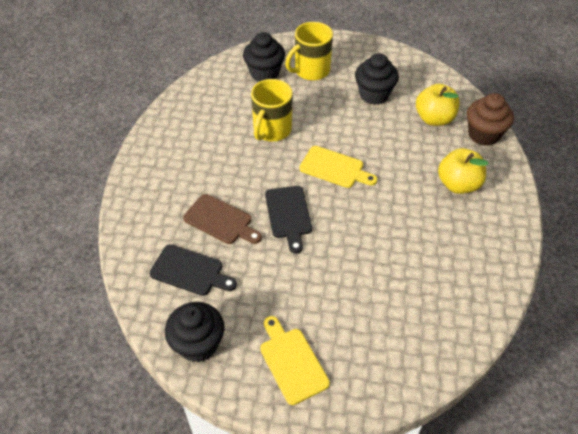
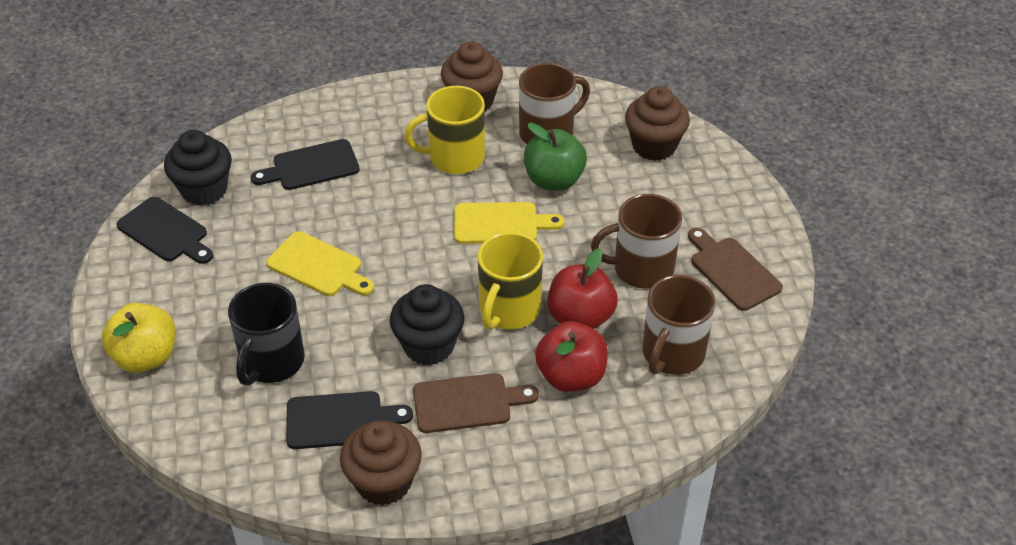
black cupcake: 3 -> 2
black cutting board: 2 -> 3
black mug: 0 -> 1
brown cupcake: 1 -> 3
brown cutting board: 1 -> 2
brown mug: 0 -> 3
green apple: 0 -> 1
red apple: 0 -> 2
yellow apple: 2 -> 1

